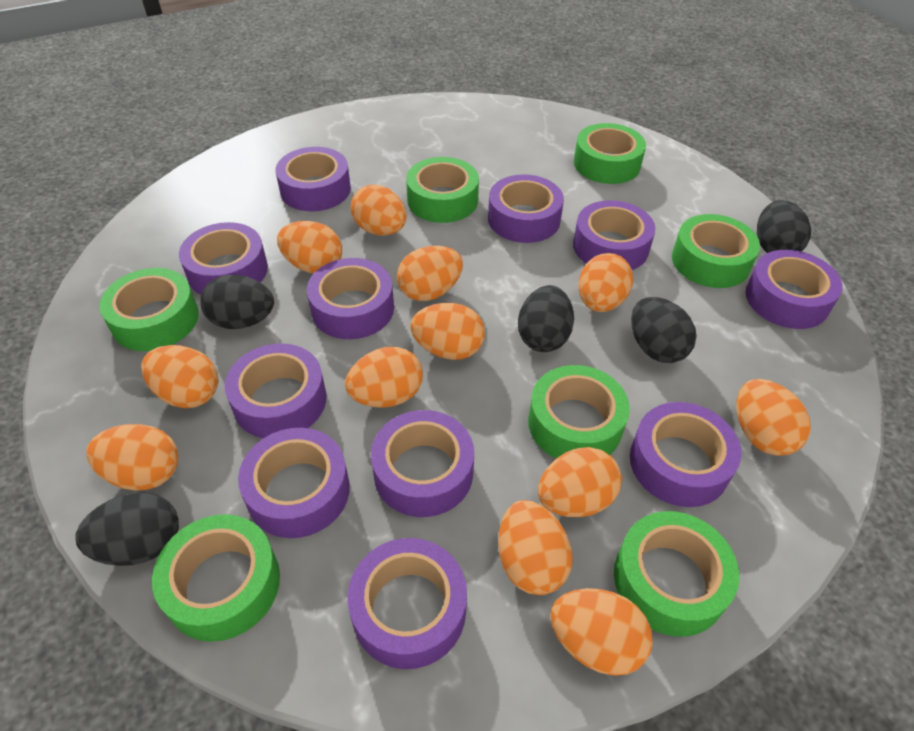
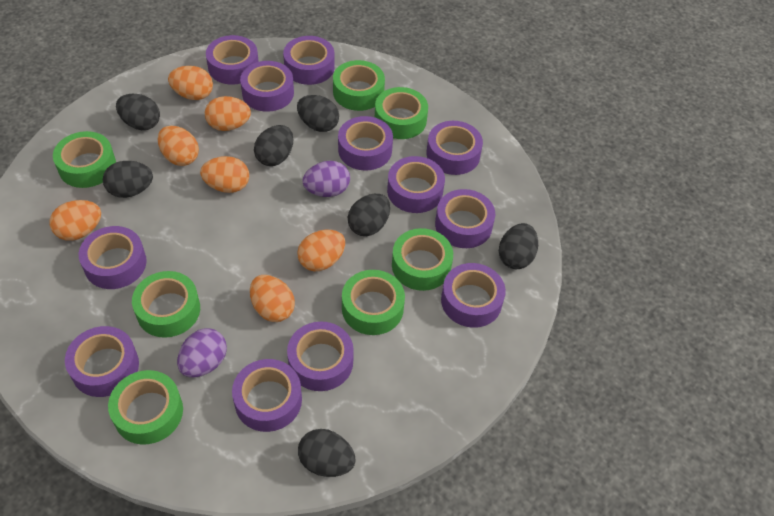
black egg: 5 -> 7
orange egg: 12 -> 7
purple egg: 0 -> 2
purple tape: 11 -> 12

